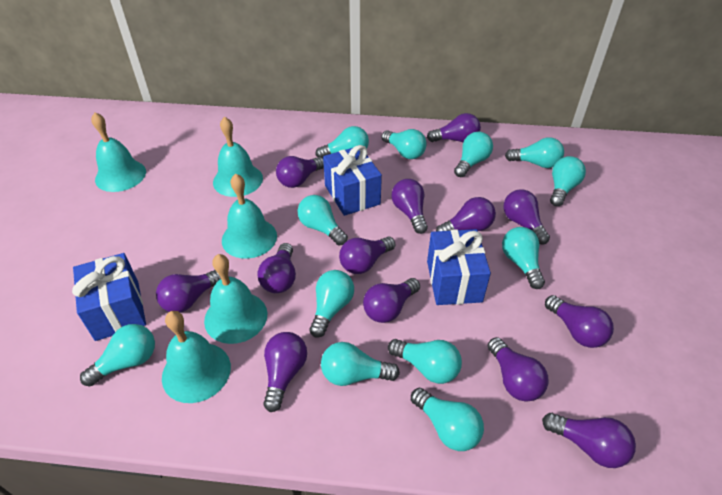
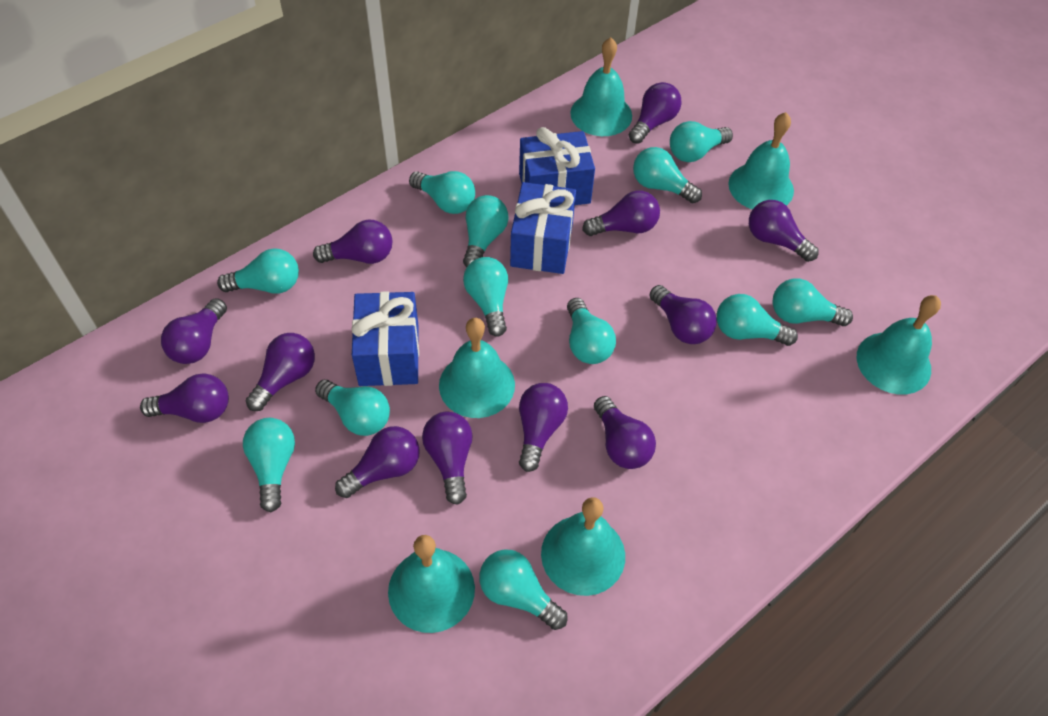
purple light bulb: 13 -> 12
turquoise bell: 5 -> 6

